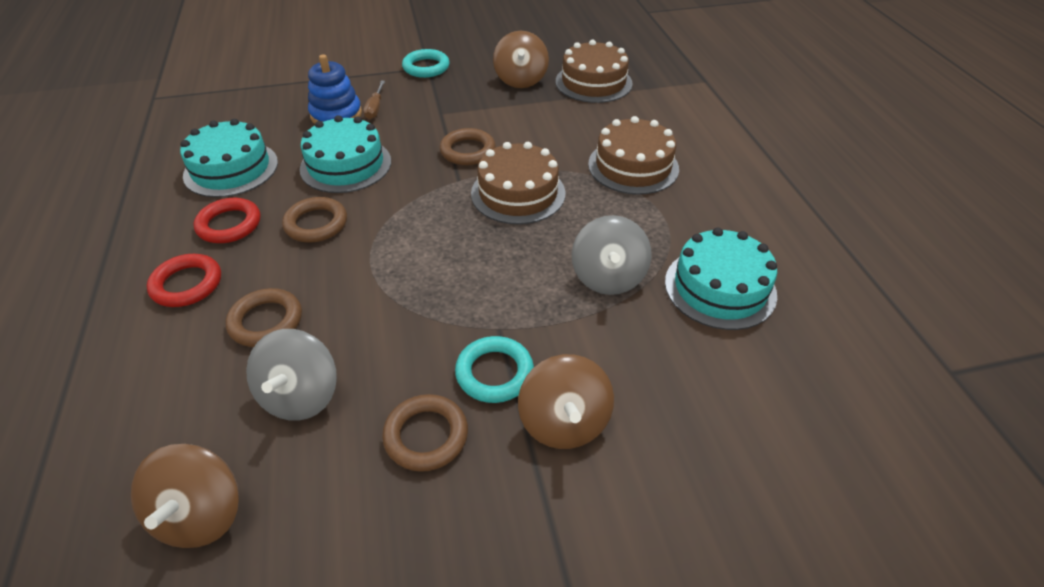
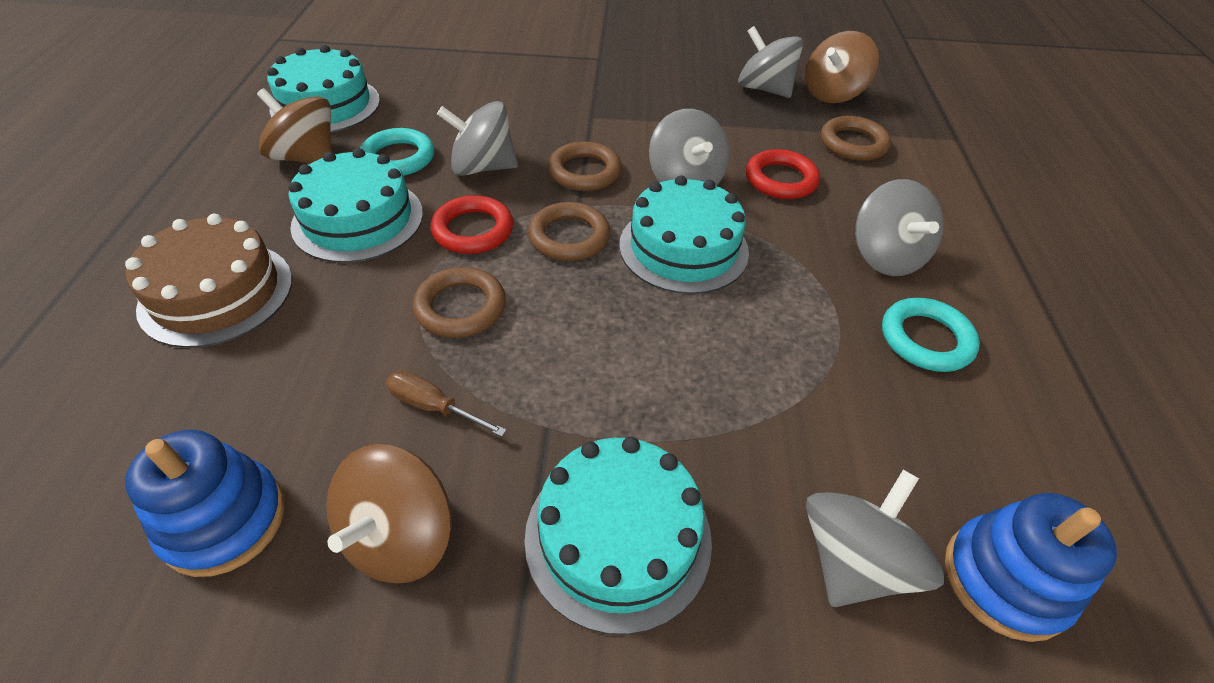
blue stacking toy: 1 -> 2
brown cake: 3 -> 1
grey spinning top: 2 -> 5
turquoise cake: 3 -> 4

